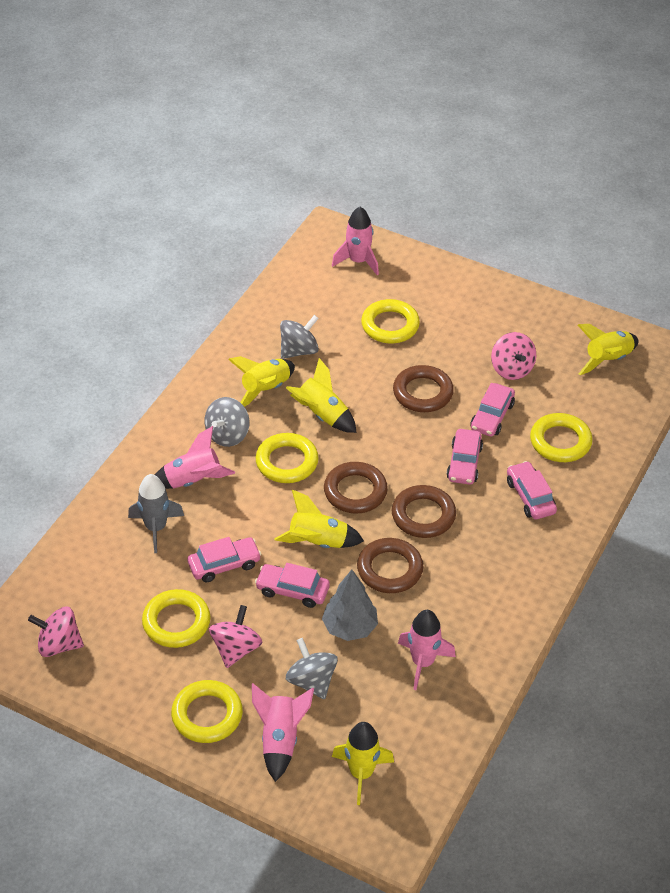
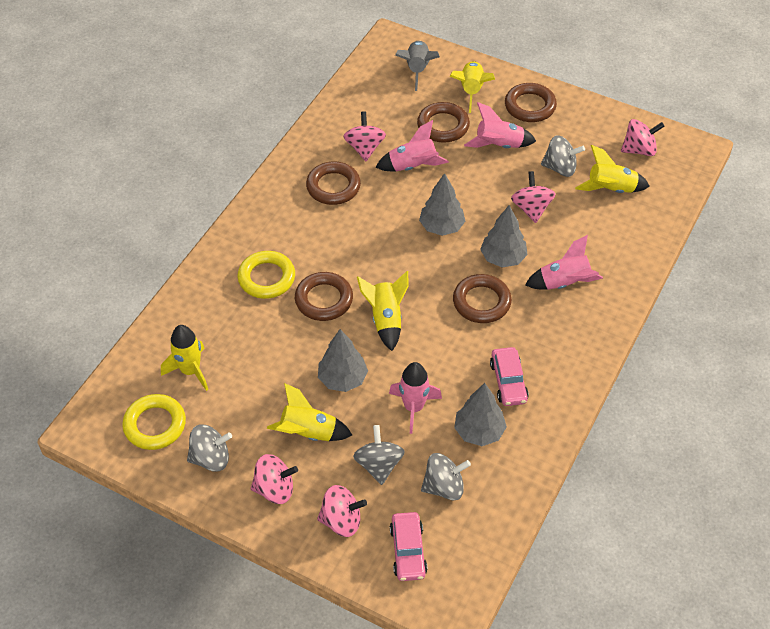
brown ring: 4 -> 5
grey spinning top: 3 -> 4
grey tree: 1 -> 4
pink car: 5 -> 2
pink spinning top: 3 -> 5
yellow ring: 5 -> 2

